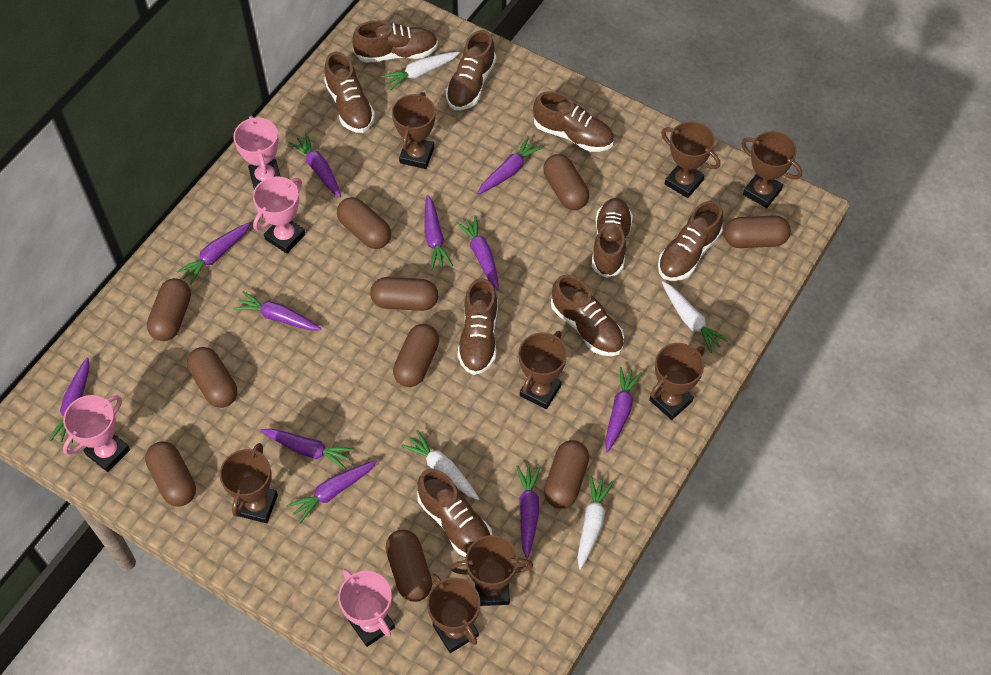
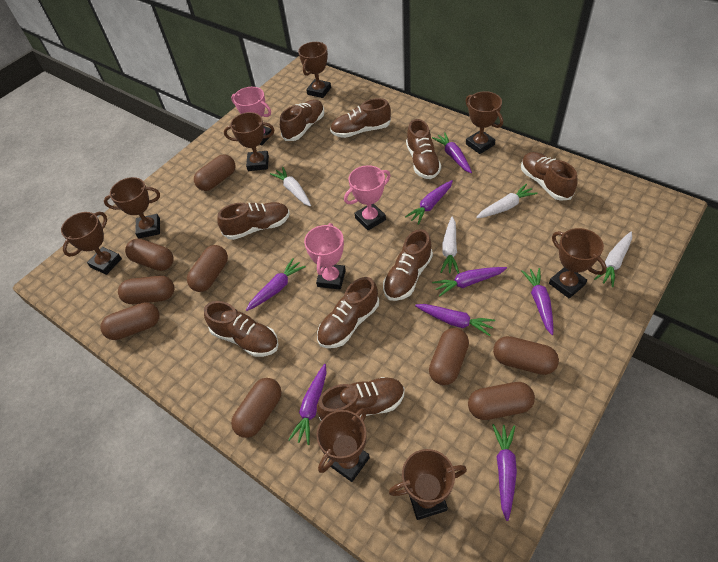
brown capsule: 10 -> 9
pink trophy: 4 -> 3
purple carrot: 11 -> 8

